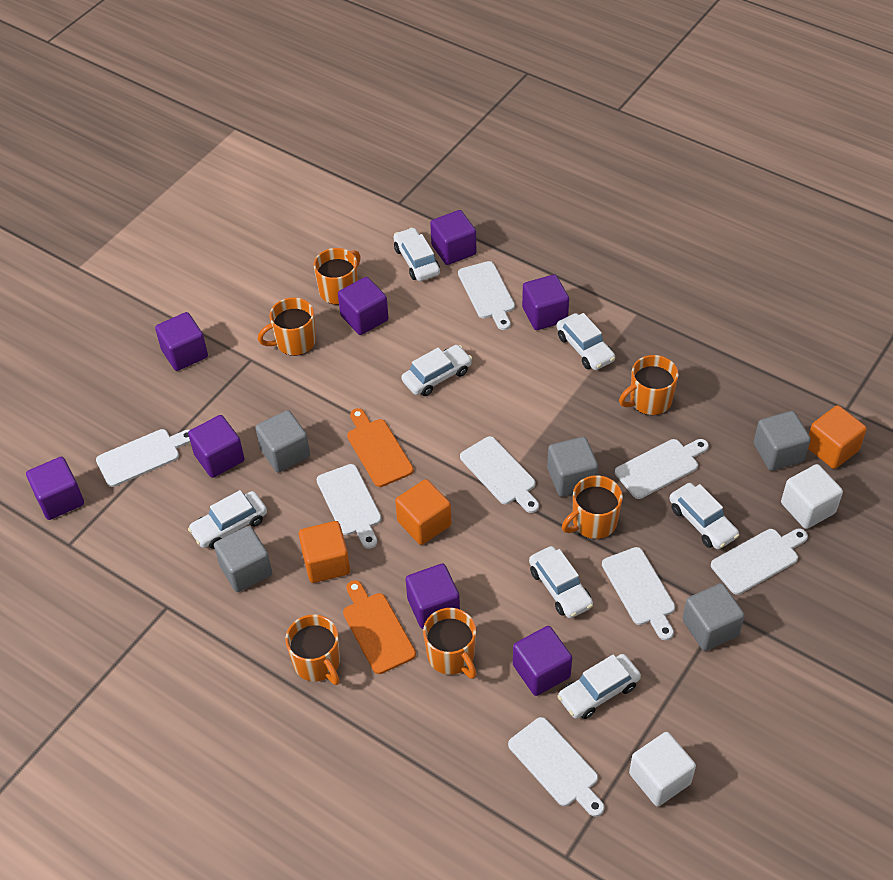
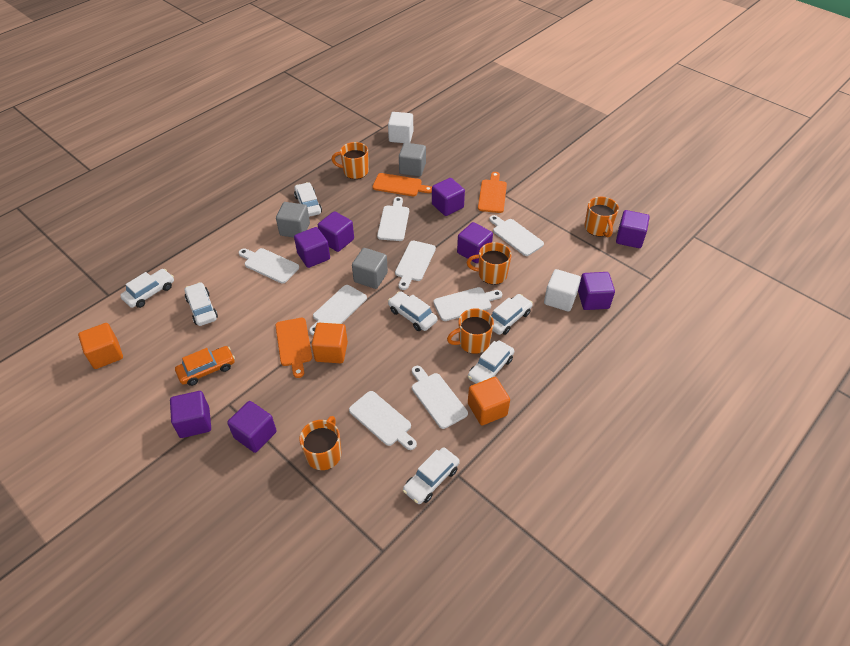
grey cube: 5 -> 3
orange car: 0 -> 1
orange cutting board: 2 -> 3
orange mug: 6 -> 5

